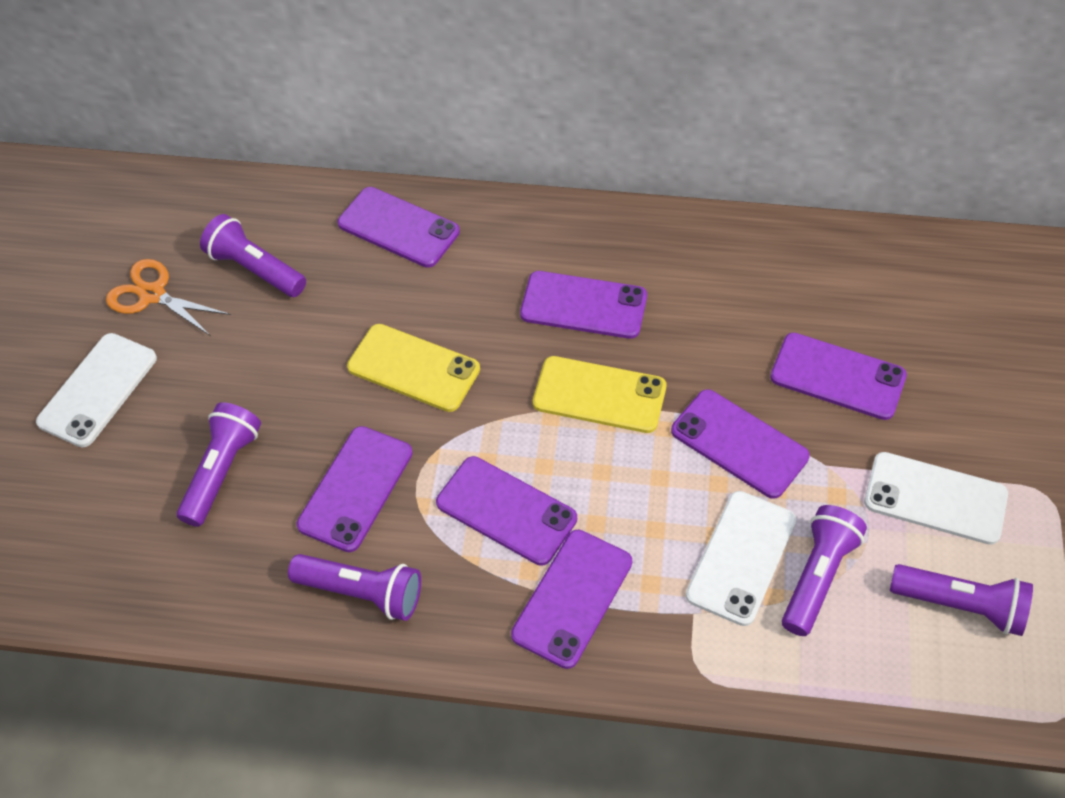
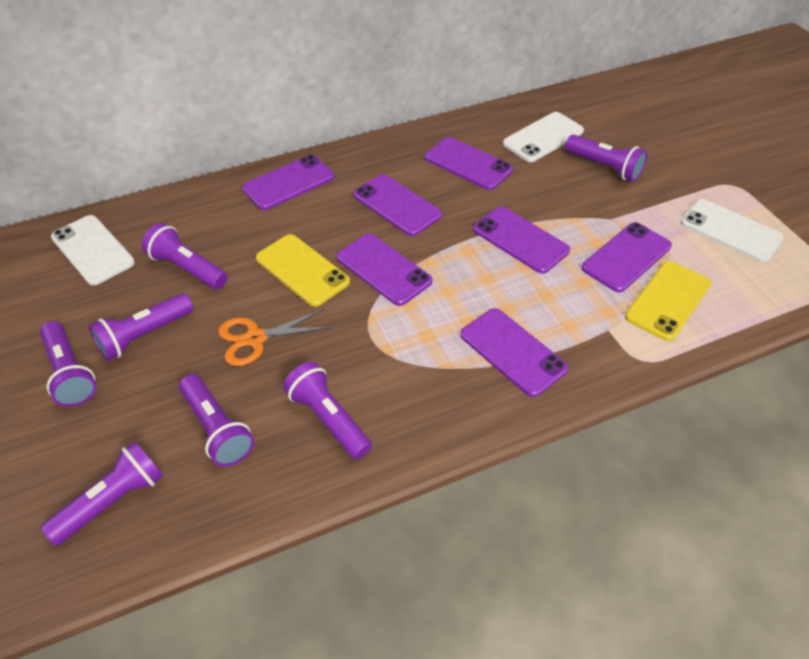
purple flashlight: 5 -> 7

